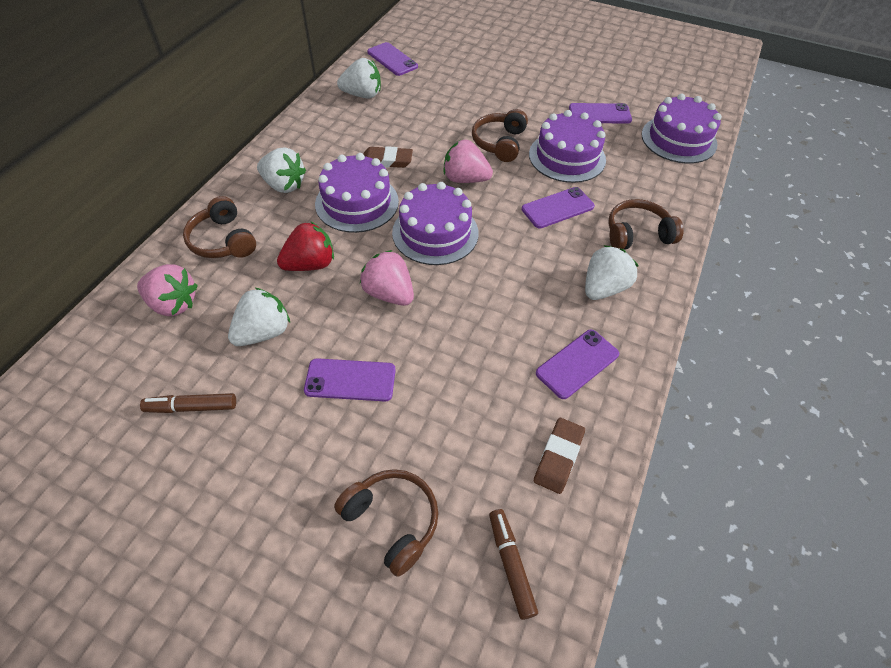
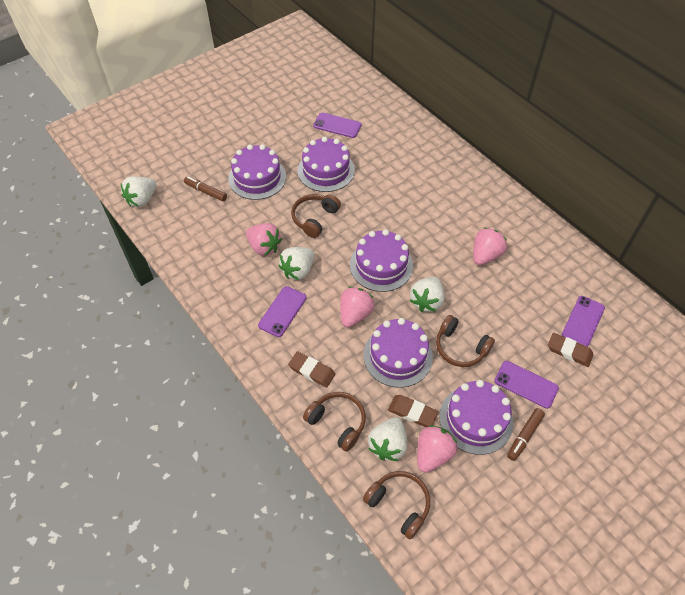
brown eraser: 2 -> 3
pink strawberry: 3 -> 4
purple cake: 4 -> 5
purple phone: 5 -> 4
red strawberry: 1 -> 0

